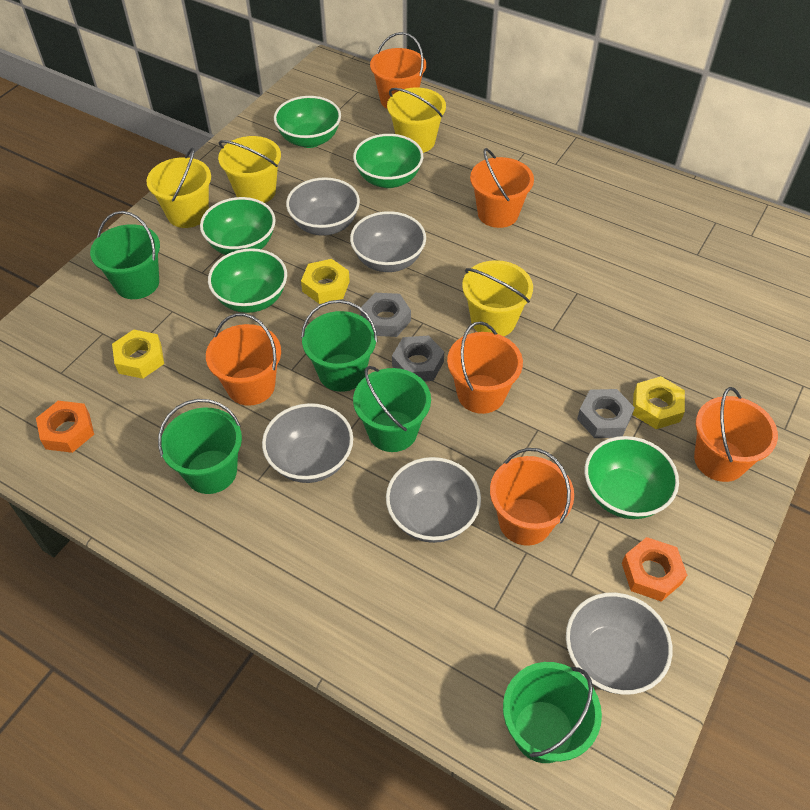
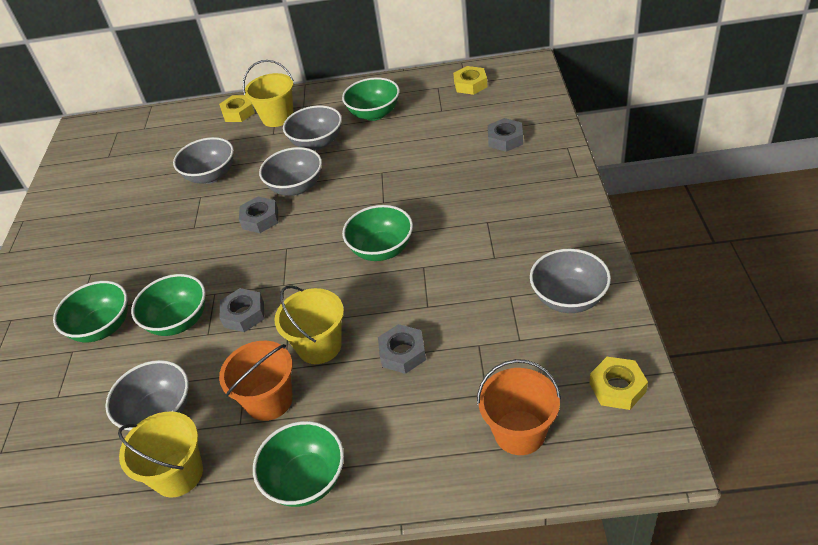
green bucket: 5 -> 0
grey nut: 3 -> 4
orange bucket: 6 -> 2
orange nut: 2 -> 0
yellow bucket: 4 -> 3

